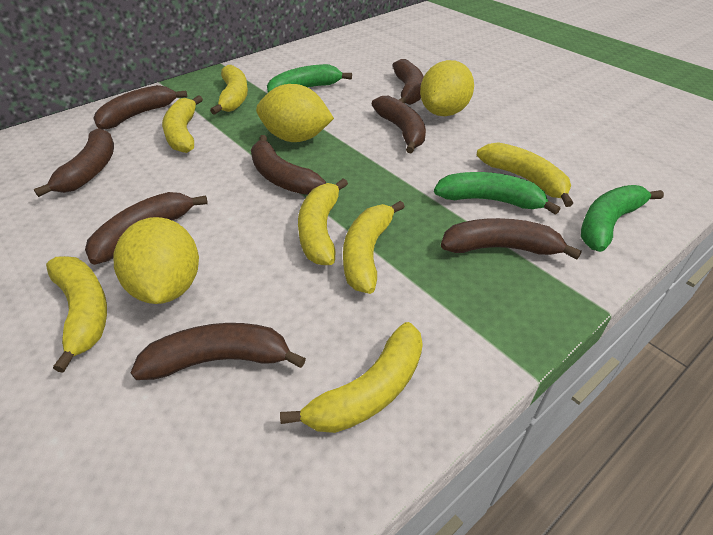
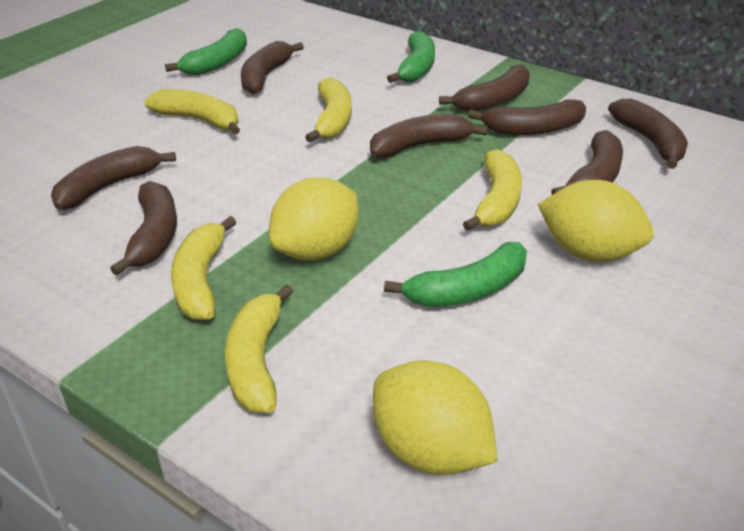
yellow banana: 7 -> 5

